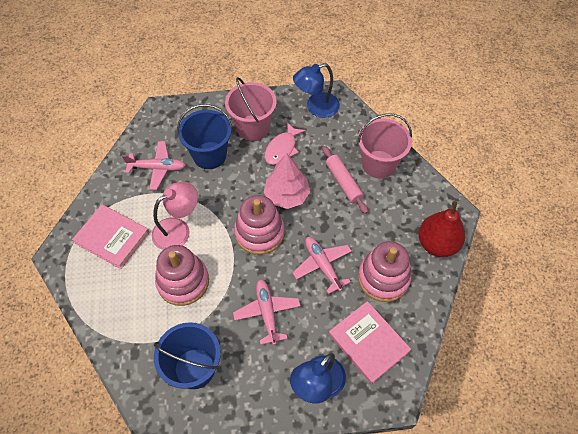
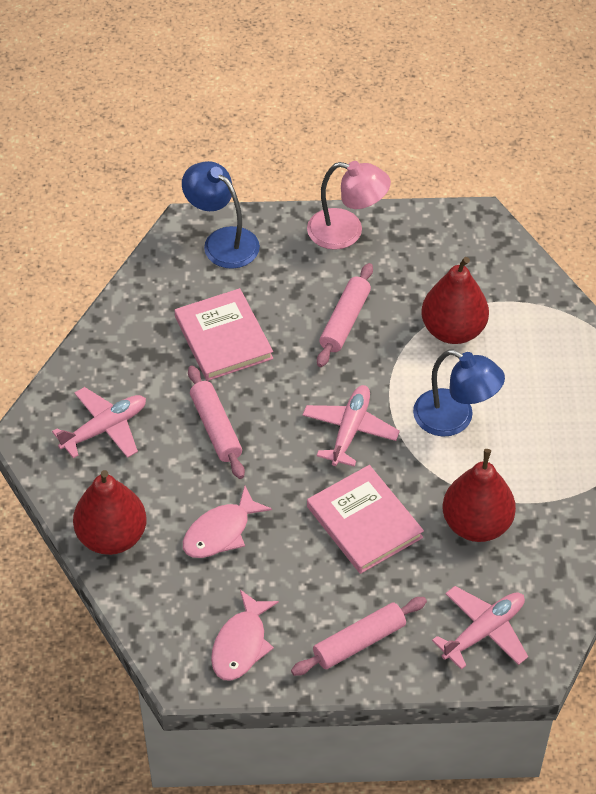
blue bucket: 2 -> 0
pink bucket: 2 -> 0
pink fish: 1 -> 2
pink rolling pin: 1 -> 3
pink stacking toy: 3 -> 0
pink tree: 1 -> 0
red pear: 1 -> 3

